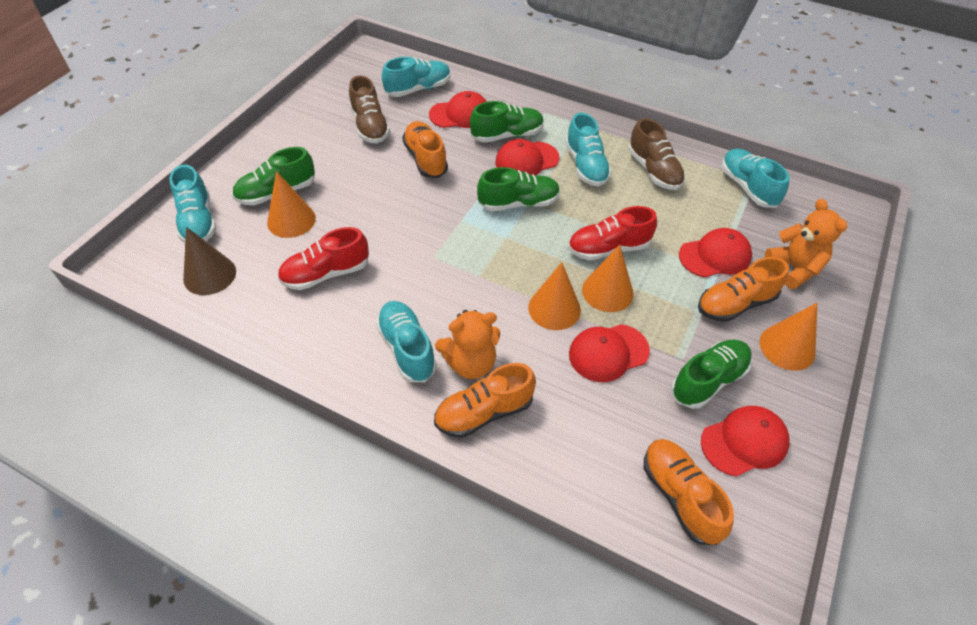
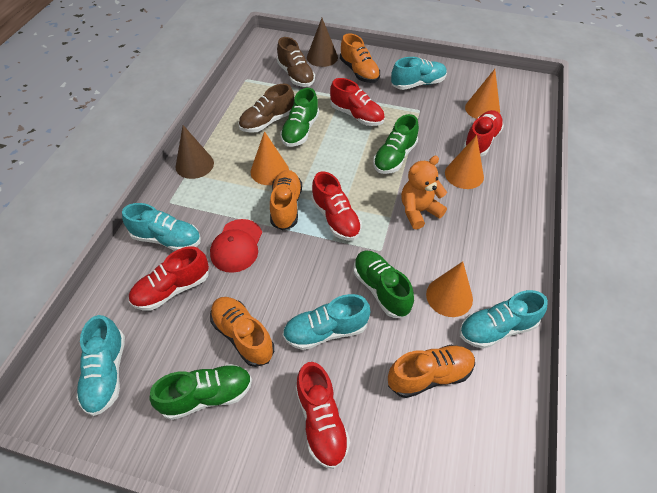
brown cone: 1 -> 2
orange teddy bear: 2 -> 1
red cap: 5 -> 1
red shoe: 2 -> 5

